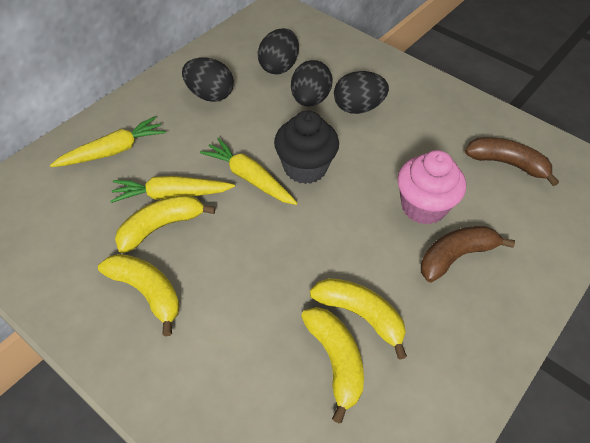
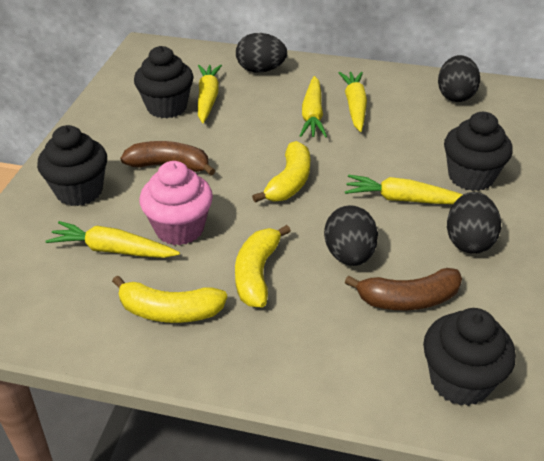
black cupcake: 1 -> 4
yellow banana: 4 -> 3
yellow carrot: 3 -> 5

